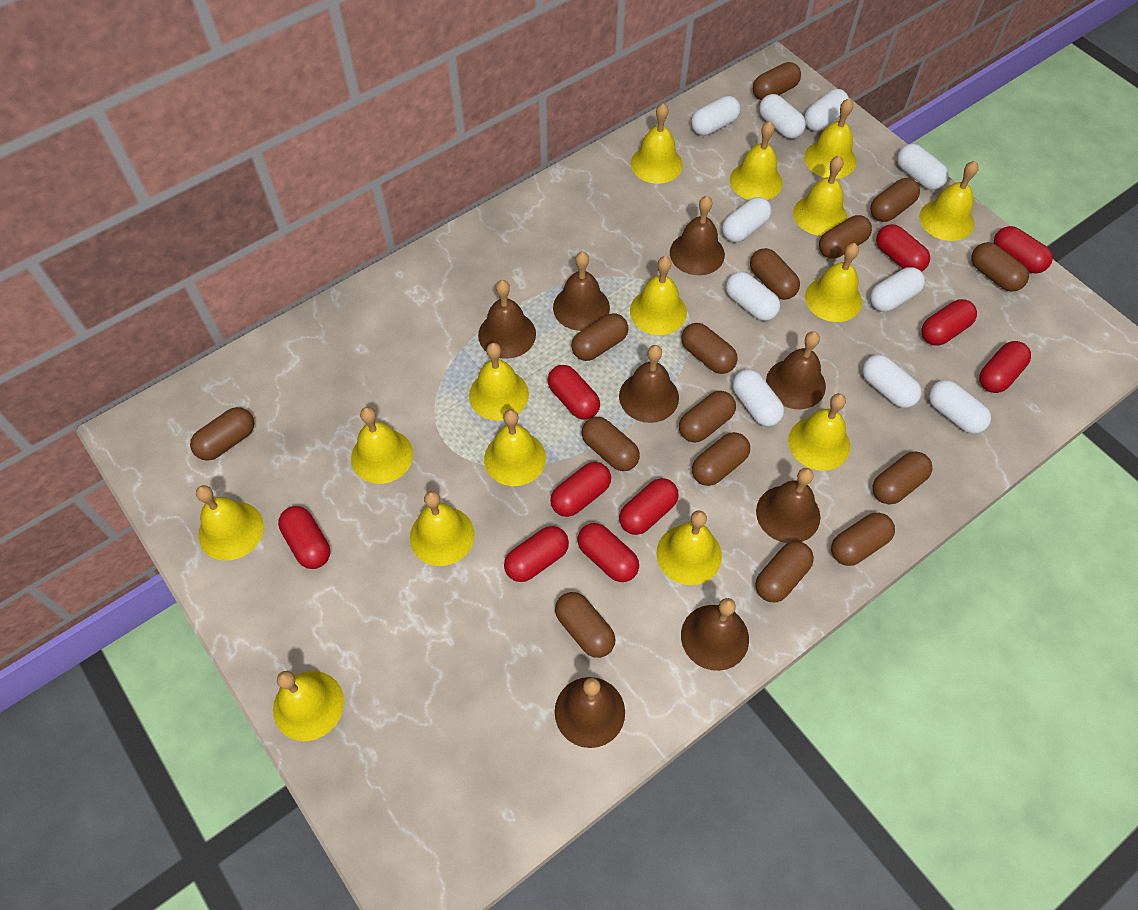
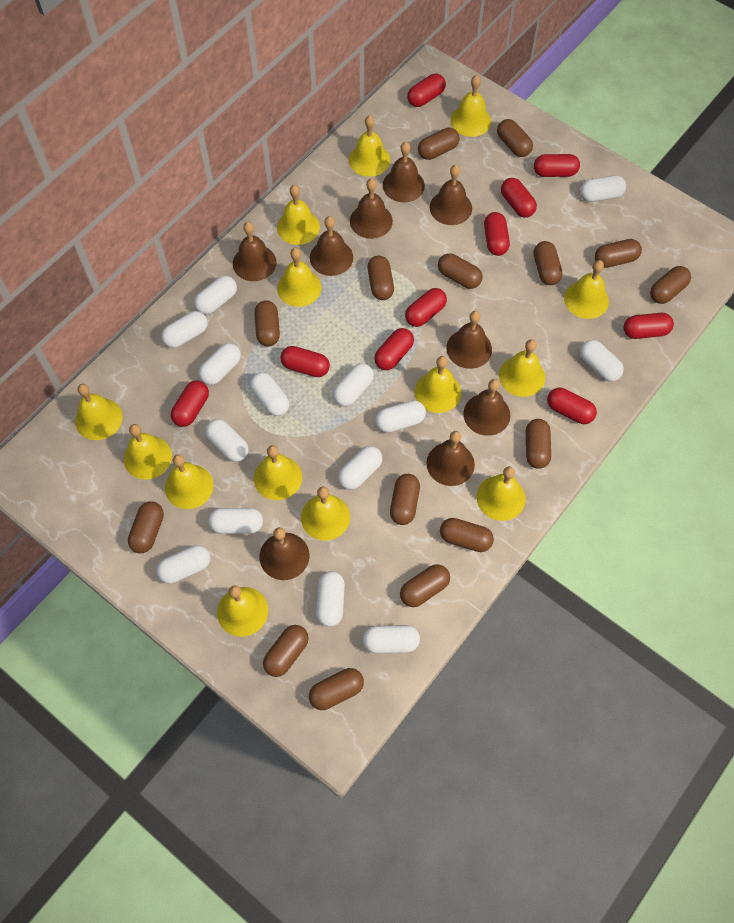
brown bell: 8 -> 9
white capsule: 10 -> 14
yellow bell: 15 -> 14

